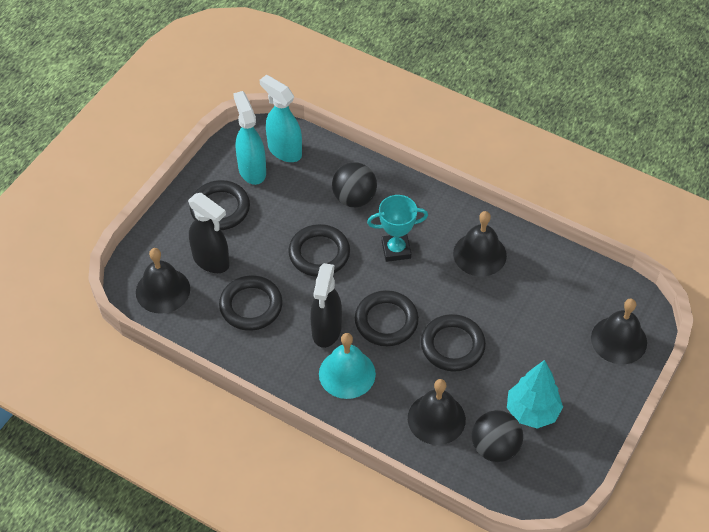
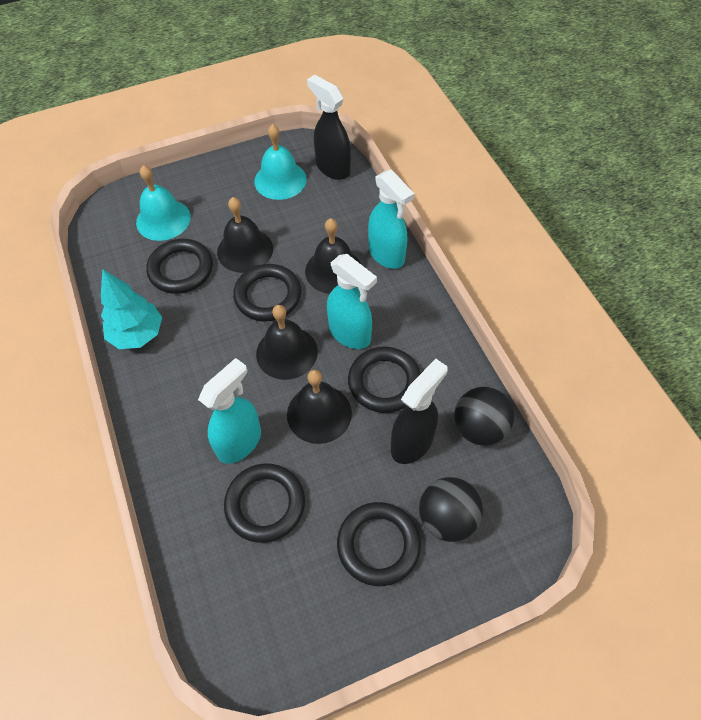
turquoise bell: 1 -> 2
turquoise spray bottle: 2 -> 3
turquoise trophy: 1 -> 0

